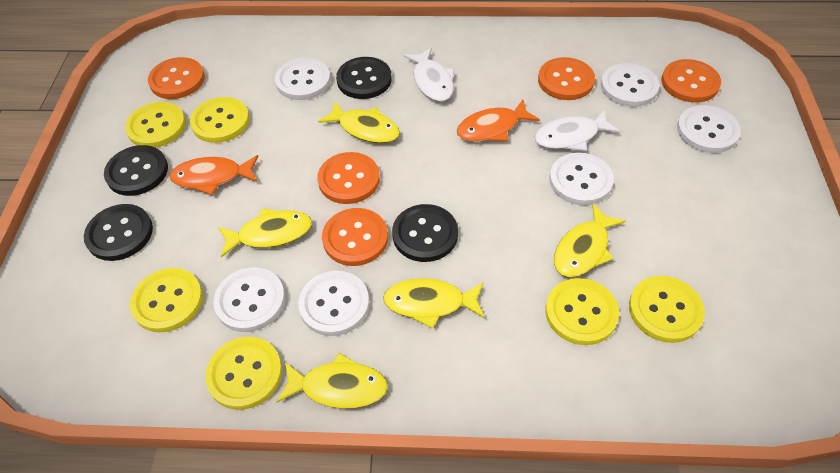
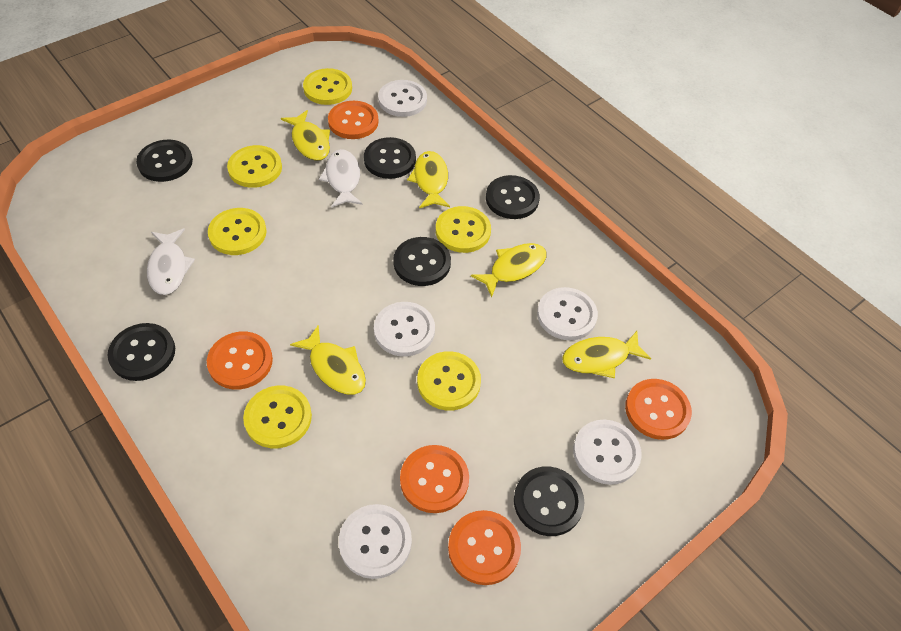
black button: 4 -> 6
orange fish: 2 -> 0
white button: 6 -> 5

